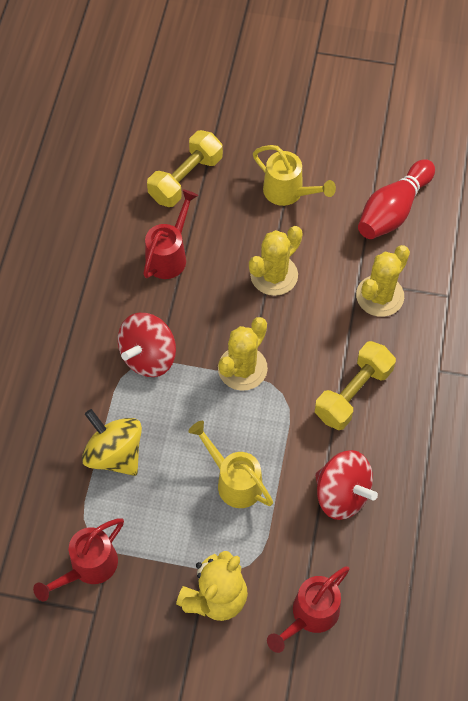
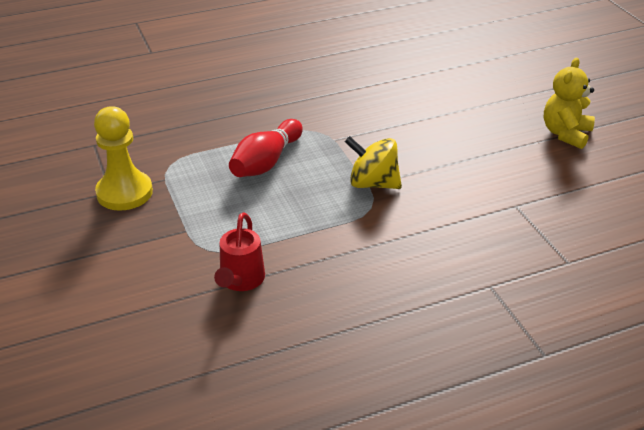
red spinning top: 2 -> 0
red watering can: 3 -> 1
yellow cactus: 3 -> 0
yellow dumbbell: 2 -> 0
yellow pawn: 0 -> 1
yellow watering can: 2 -> 0

